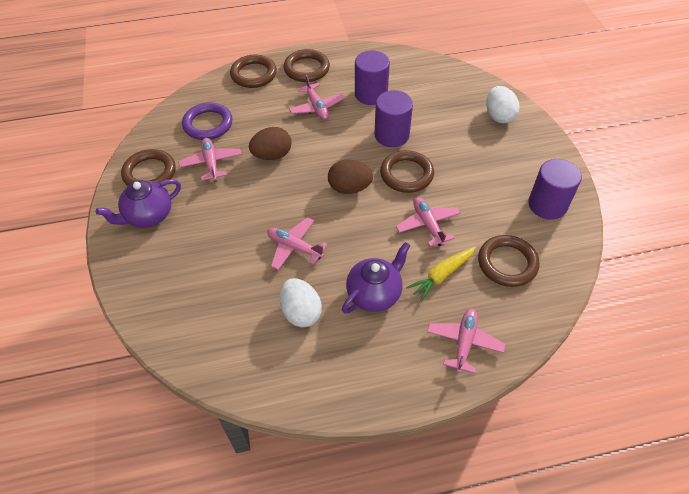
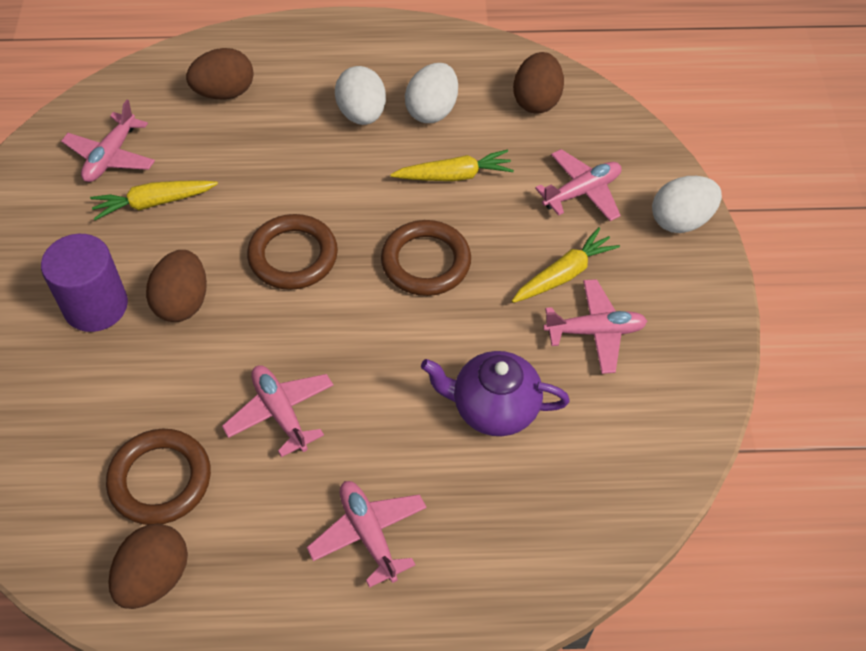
brown egg: 2 -> 4
brown ring: 5 -> 3
purple cylinder: 3 -> 1
purple ring: 1 -> 0
purple teapot: 2 -> 1
white egg: 2 -> 3
yellow carrot: 1 -> 3

